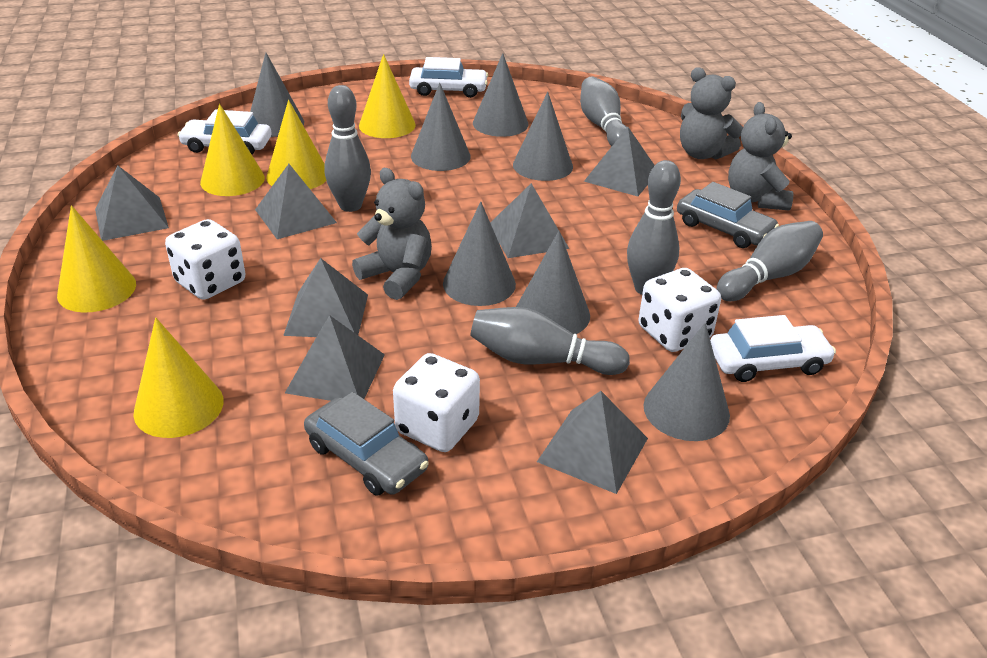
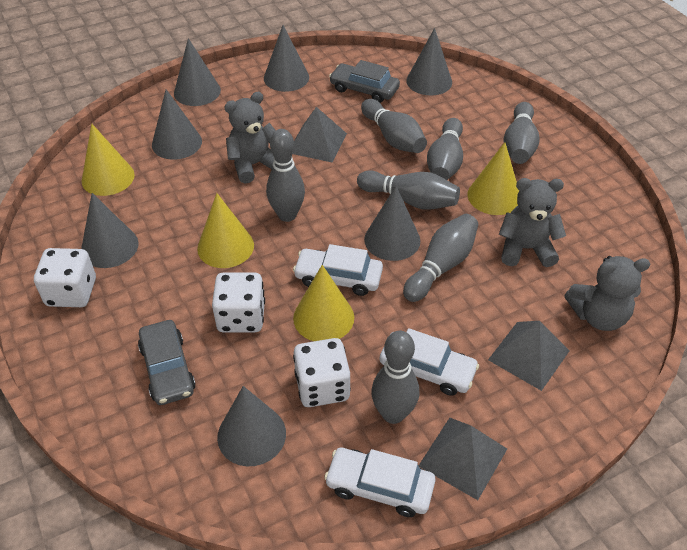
grey bowling pin: 5 -> 7
grey pyramid: 7 -> 3
yellow cone: 5 -> 4

